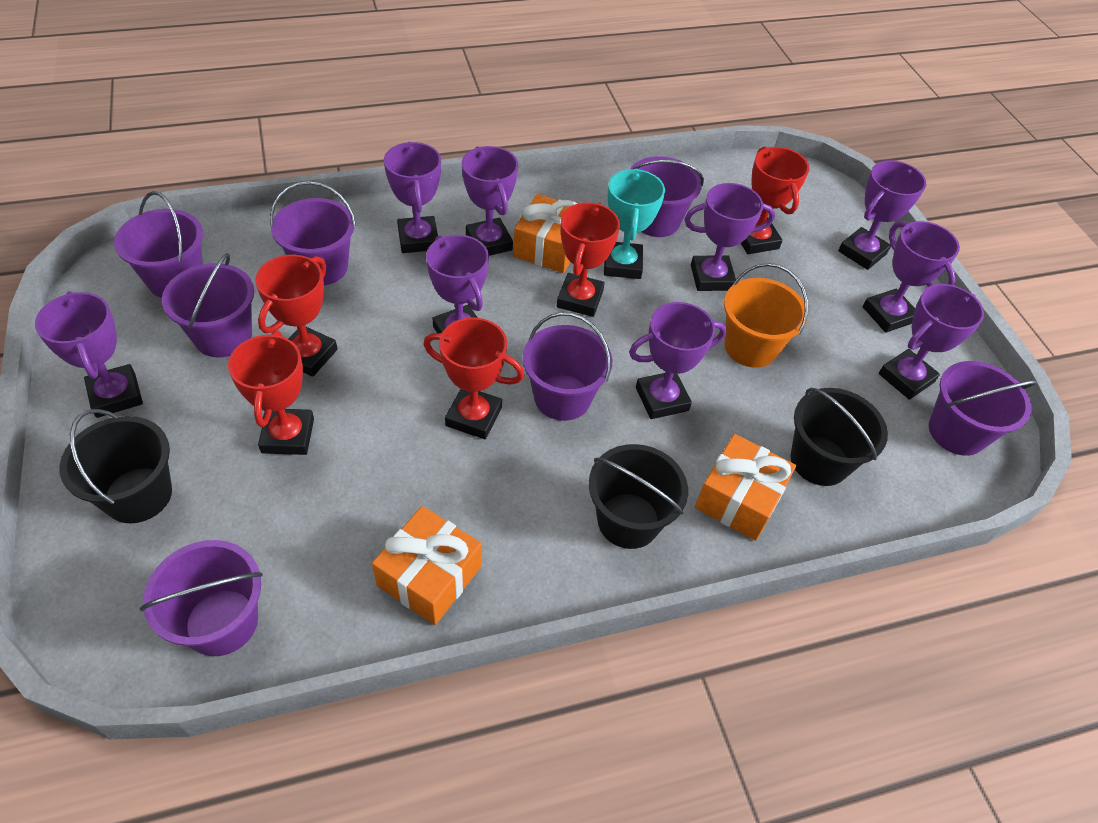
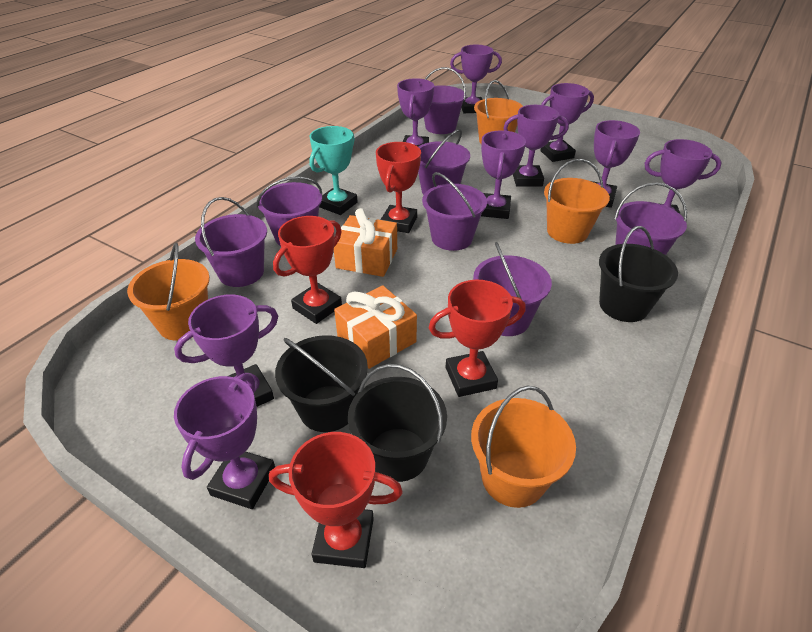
orange bucket: 1 -> 4
orange gift: 3 -> 2
red trophy: 5 -> 4

